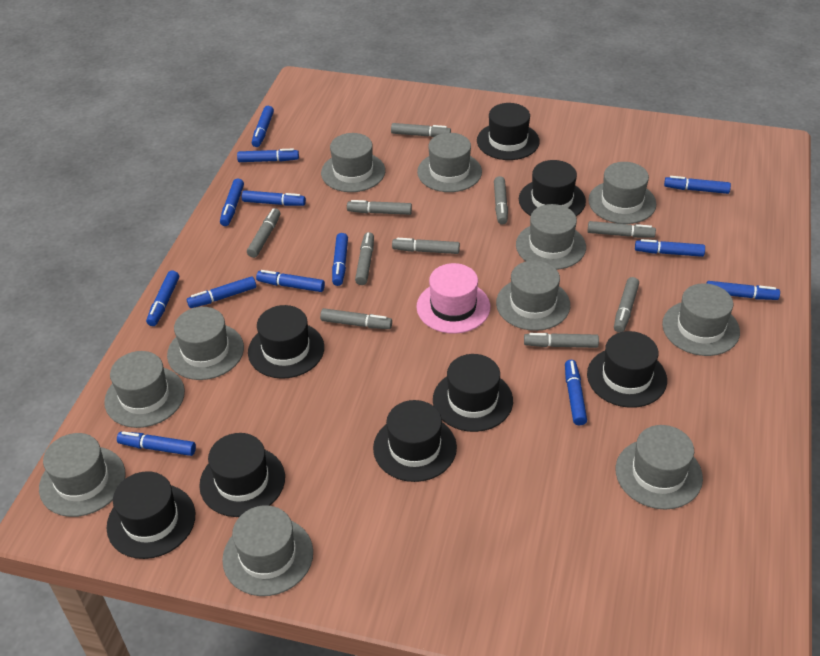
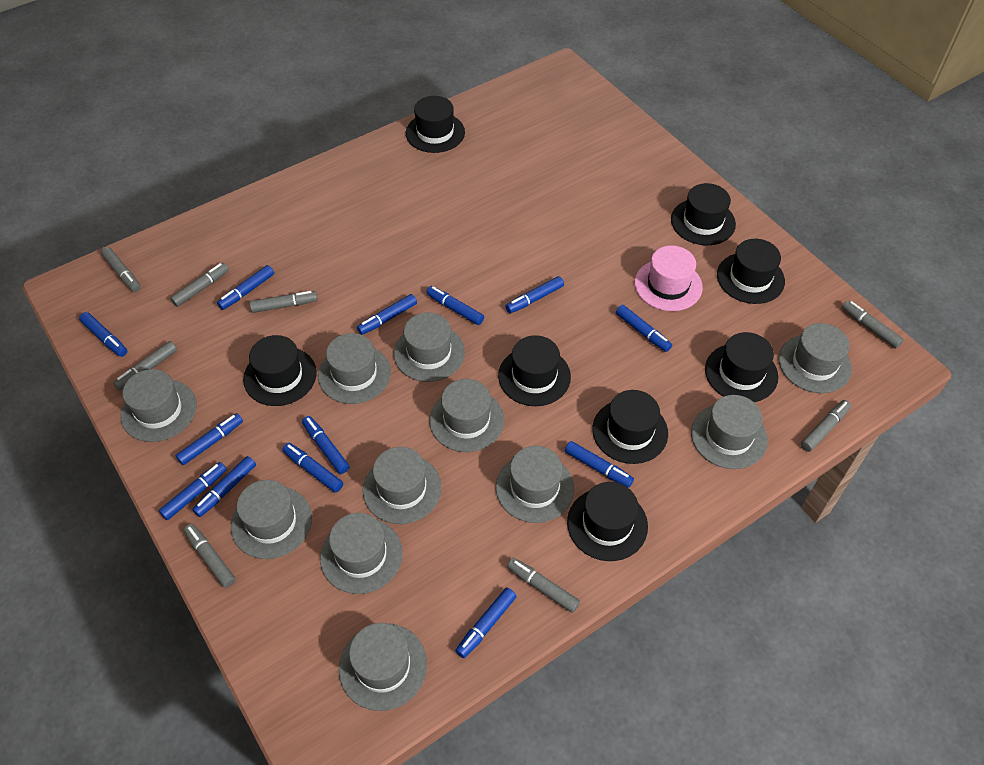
grey marker: 10 -> 8

